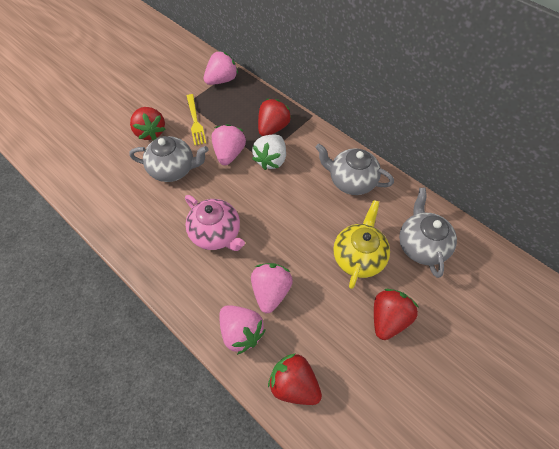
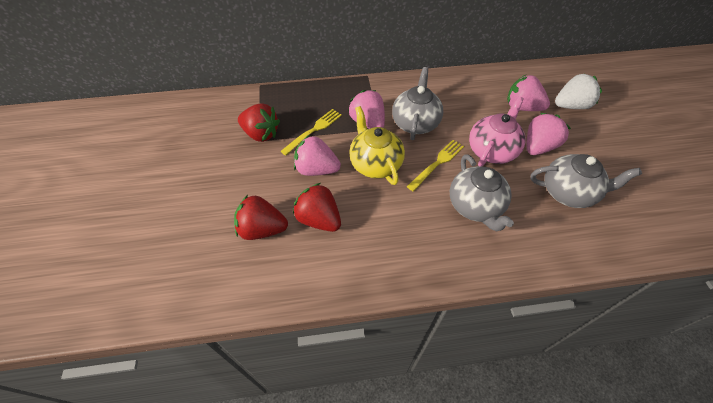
red strawberry: 4 -> 3
yellow fork: 1 -> 2

